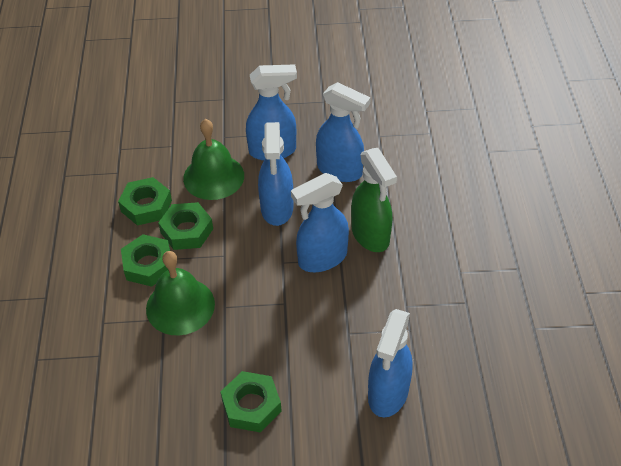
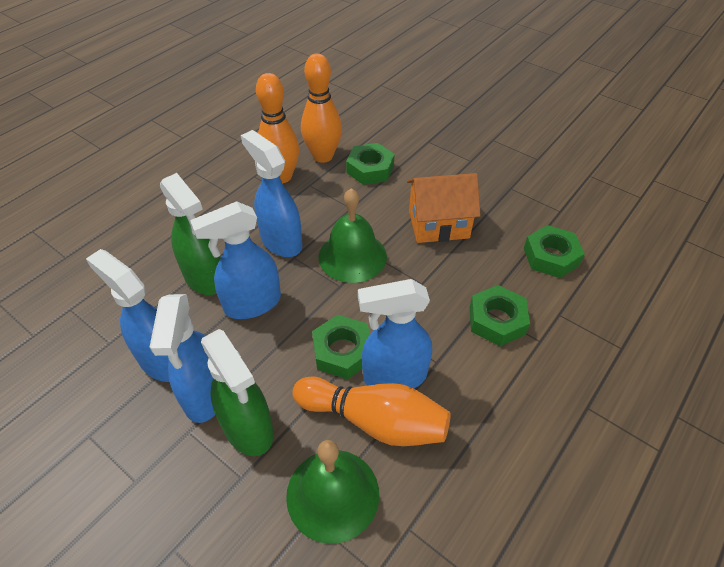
green spray bottle: 1 -> 2
orange bowling pin: 0 -> 3
orange house: 0 -> 1

